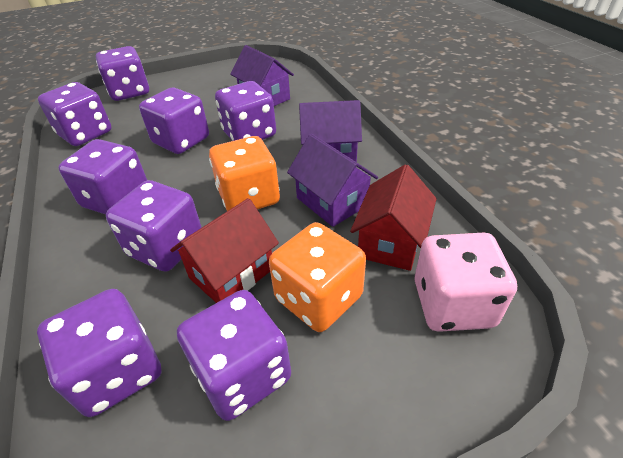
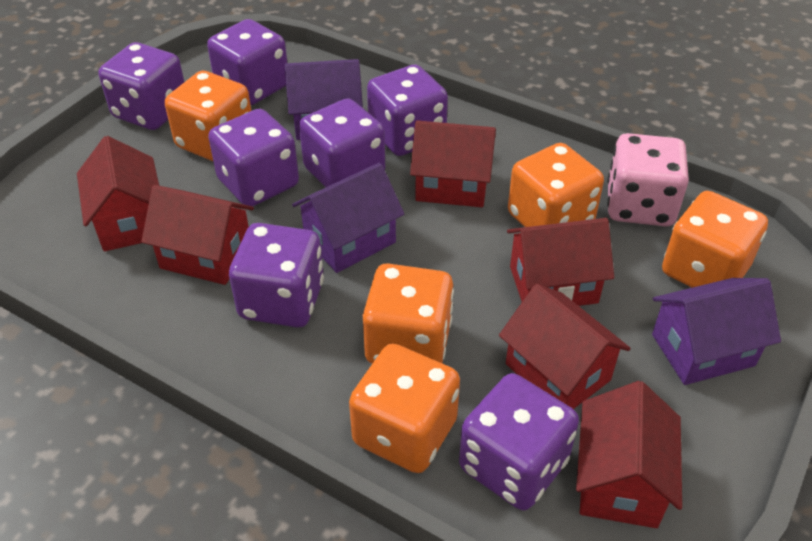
orange dice: 2 -> 5
purple dice: 8 -> 7
red house: 2 -> 6

